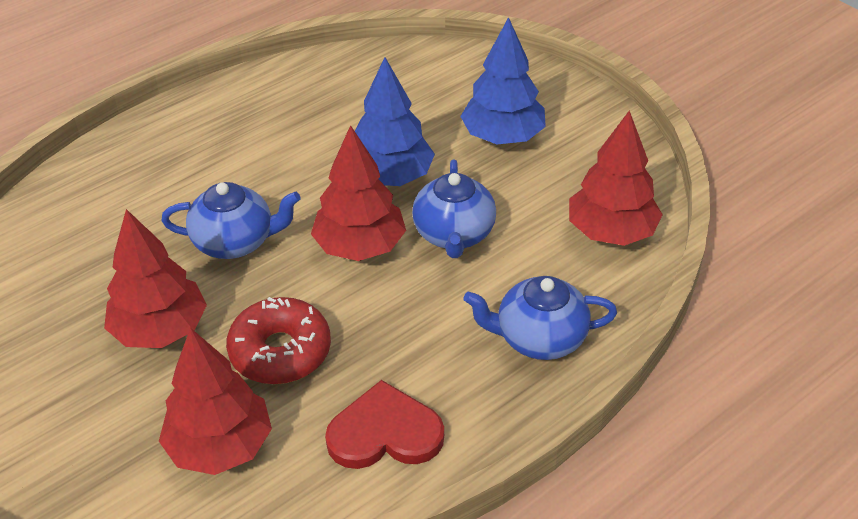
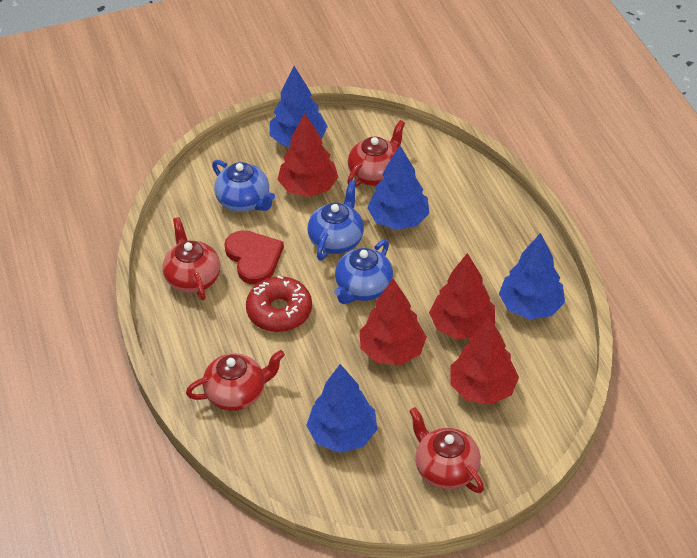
blue tree: 2 -> 4
red teapot: 0 -> 4

